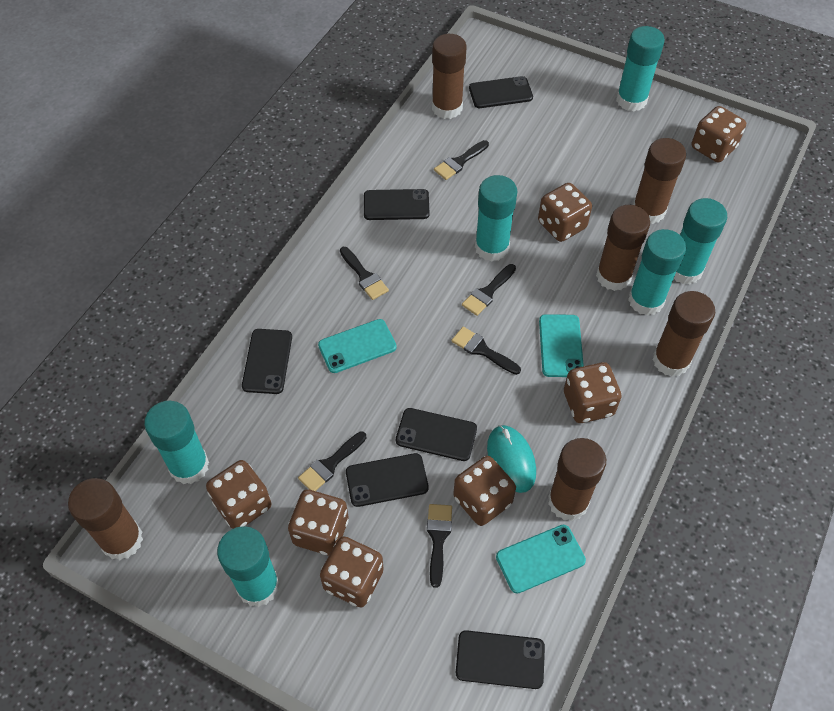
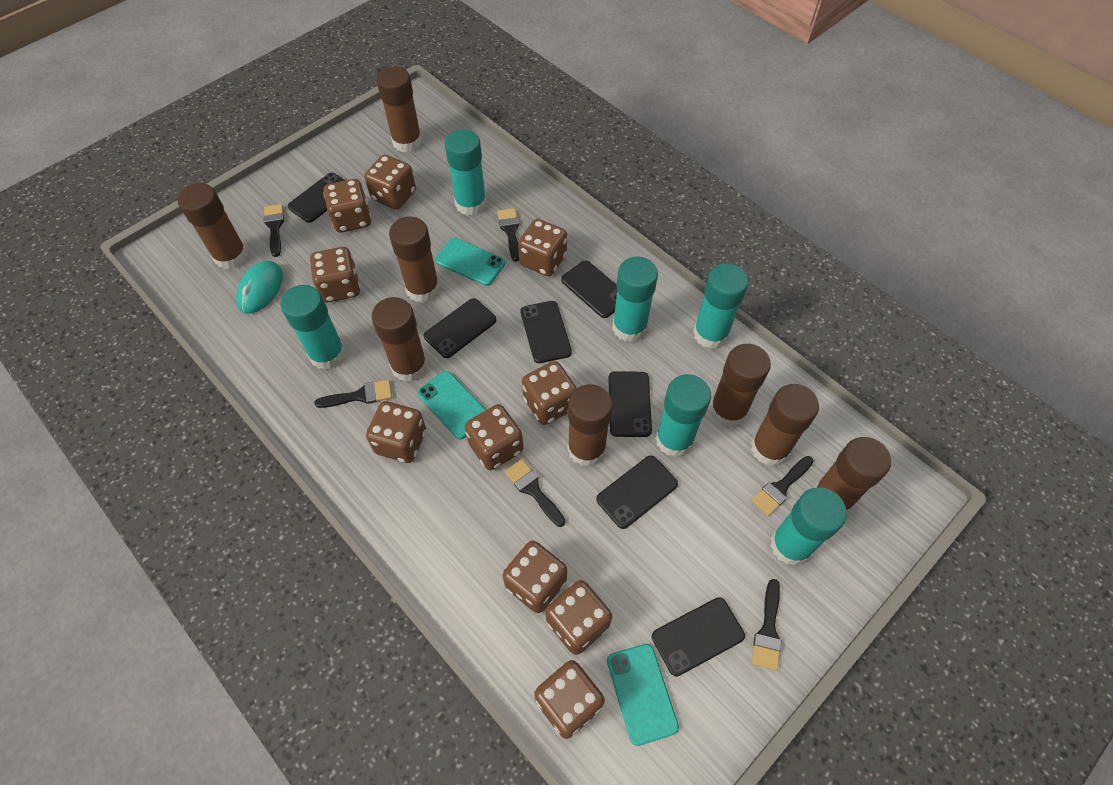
black phone: 6 -> 7
brown dice: 7 -> 10
brown glue stick: 6 -> 8

